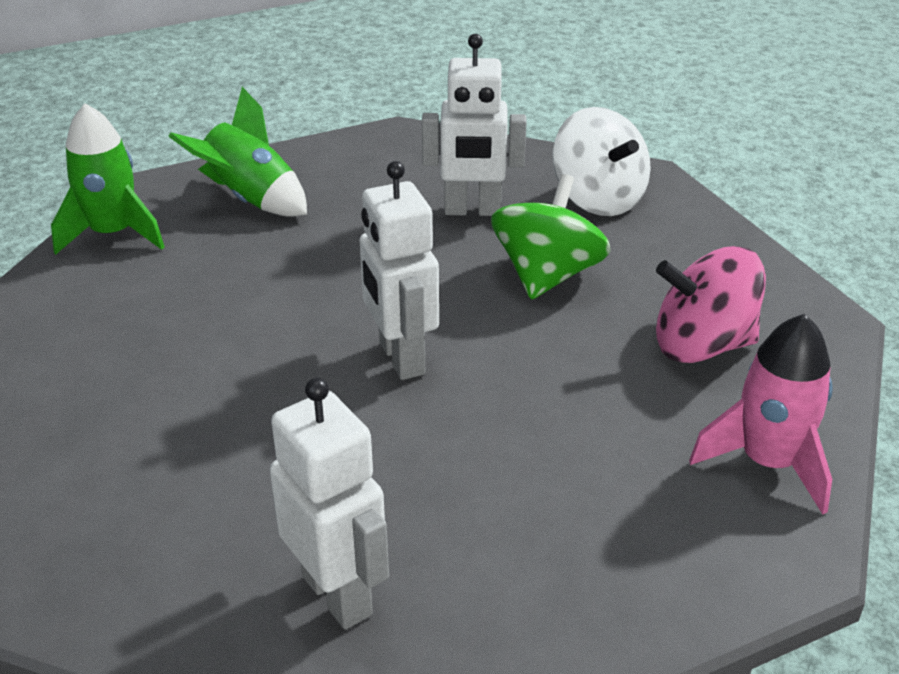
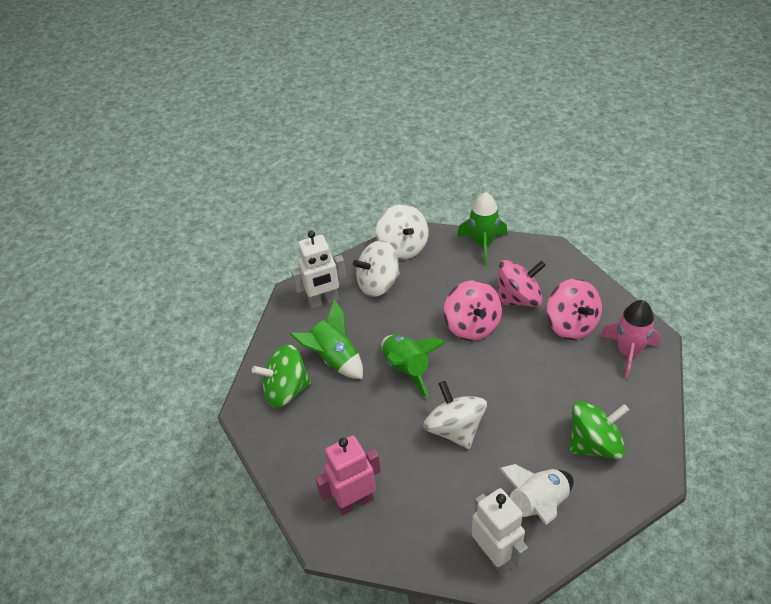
green rocket: 2 -> 3
green spinning top: 1 -> 2
pink robot: 0 -> 1
pink spinning top: 1 -> 3
white robot: 3 -> 2
white rocket: 0 -> 1
white spinning top: 1 -> 3

